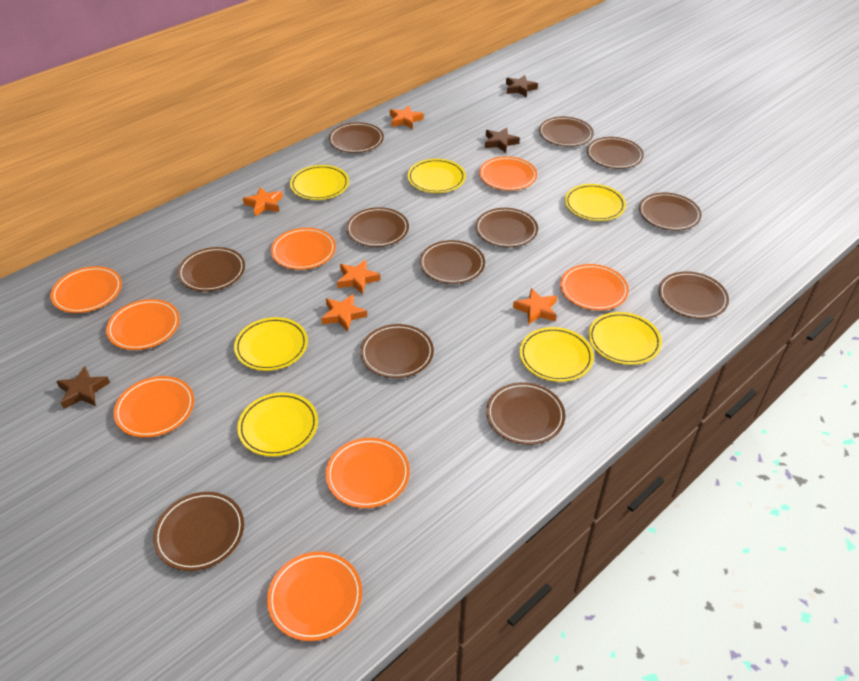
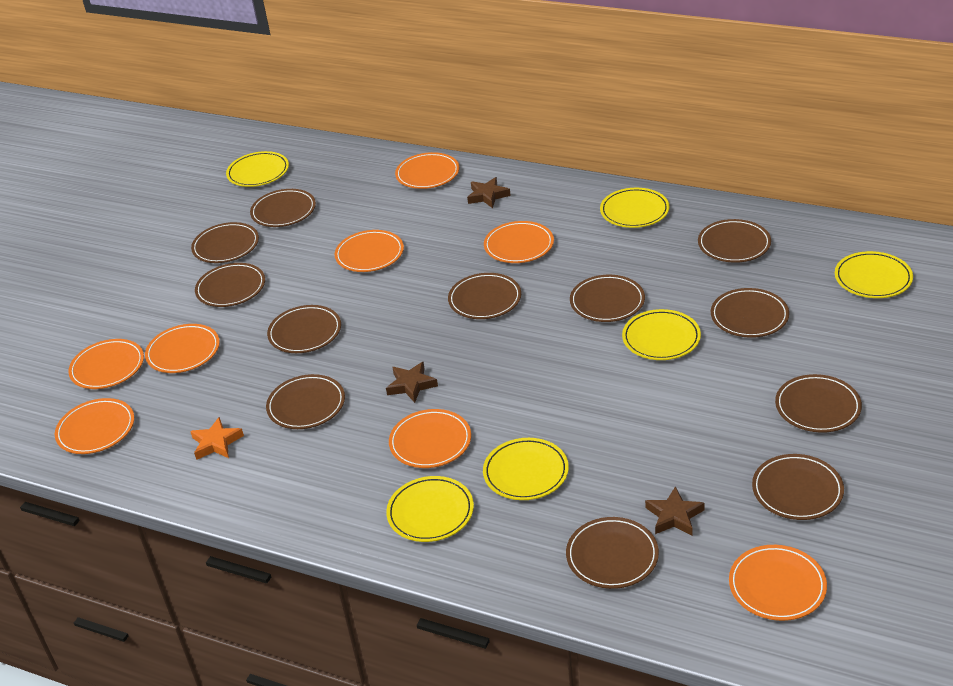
orange star: 5 -> 1
yellow plate: 7 -> 6

